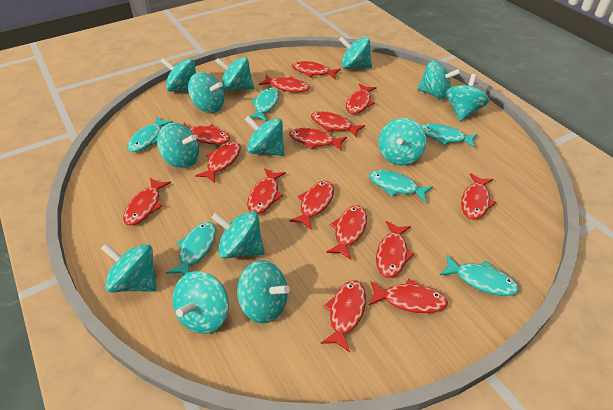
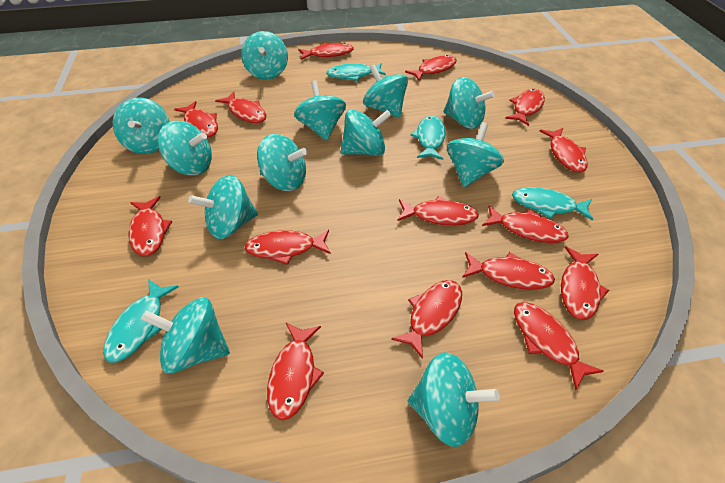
turquoise fish: 6 -> 4
turquoise spinning top: 13 -> 12

